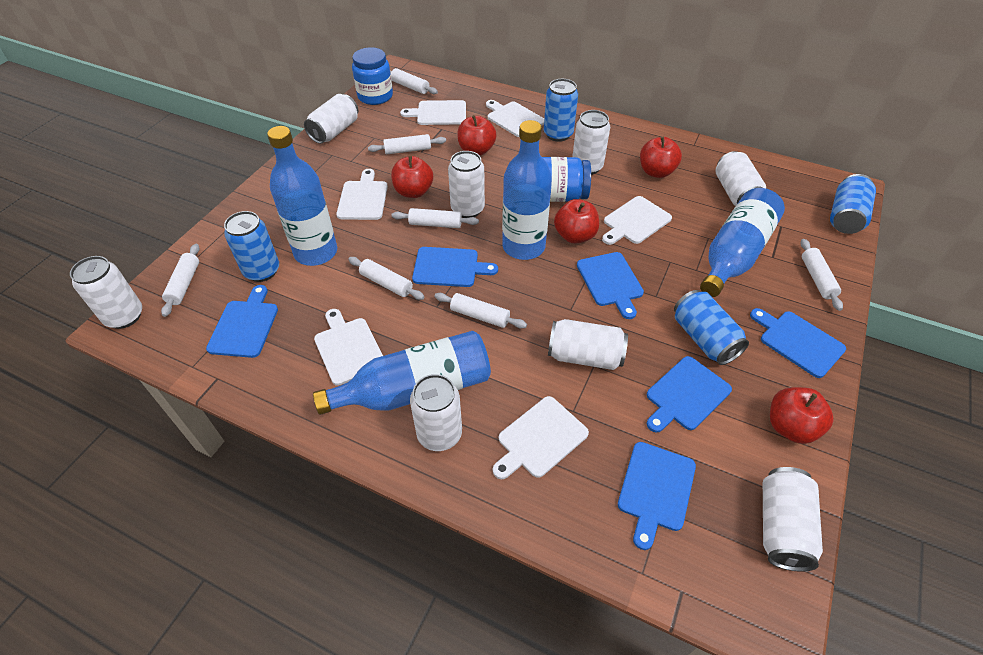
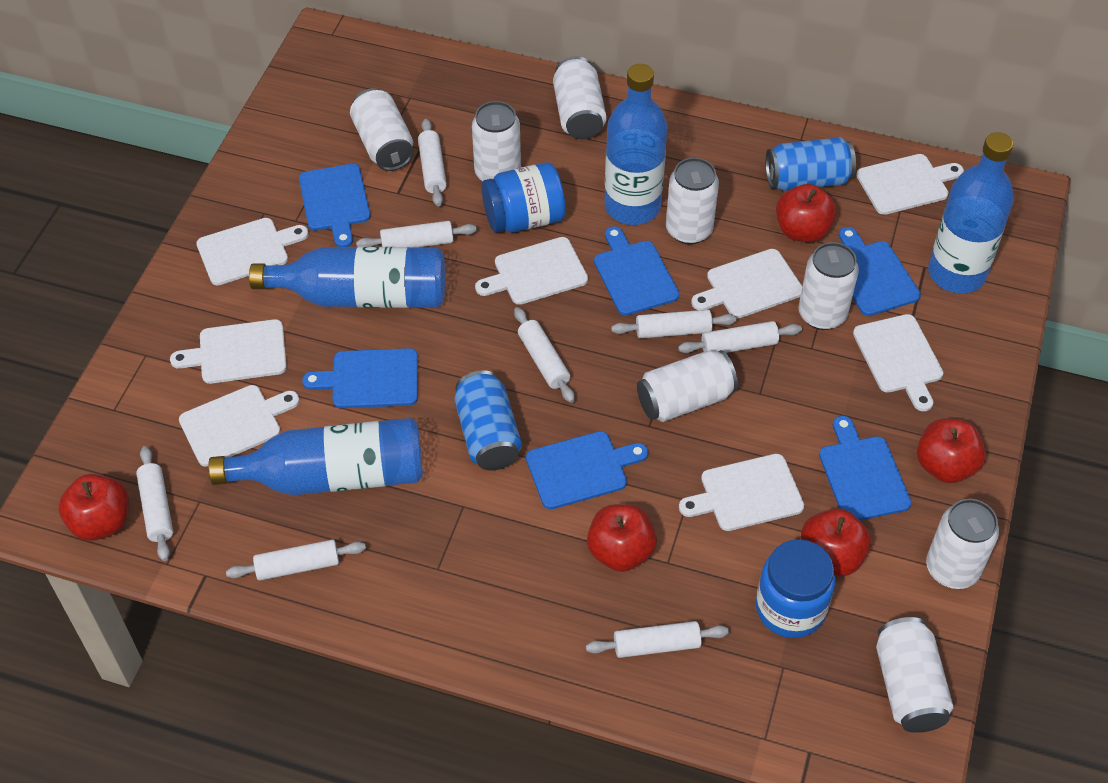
blue can: 4 -> 2
white cutting board: 6 -> 8
white rolling pin: 7 -> 8

